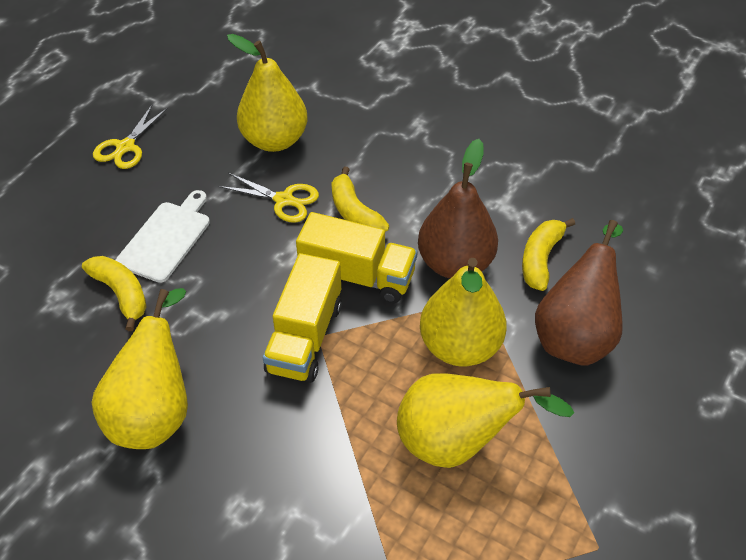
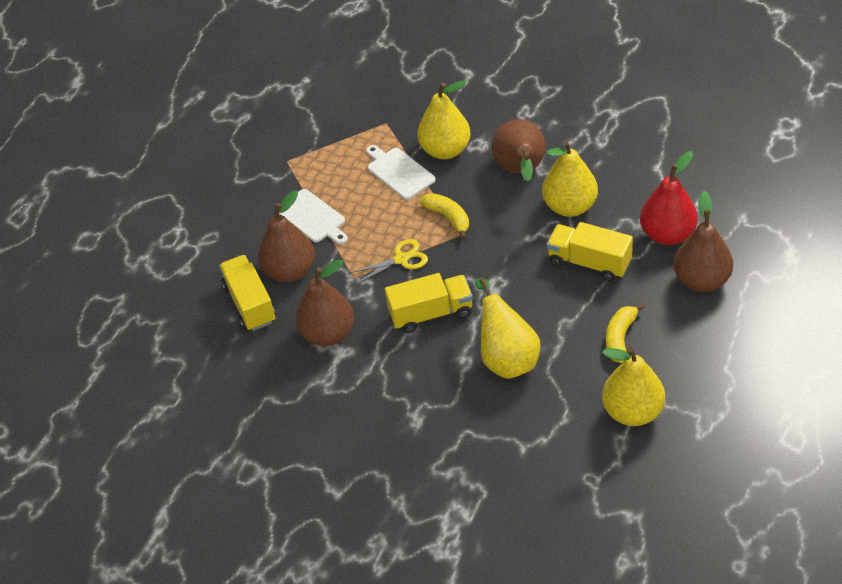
brown pear: 2 -> 4
red pear: 0 -> 1
white cutting board: 1 -> 2
yellow banana: 3 -> 2
yellow scissors: 2 -> 1
yellow truck: 2 -> 3

